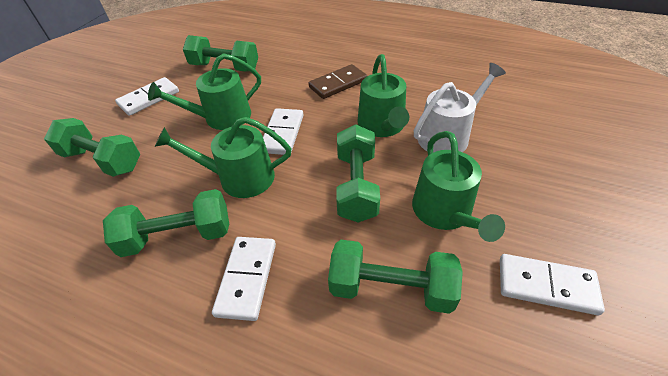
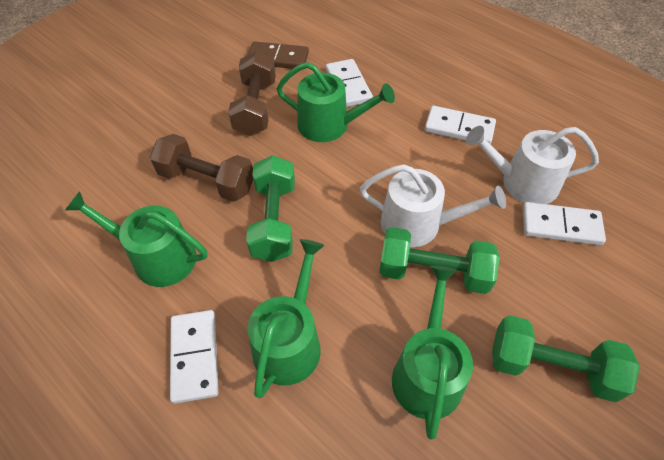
brown dumbbell: 0 -> 2
green dumbbell: 5 -> 3
white watering can: 1 -> 2

